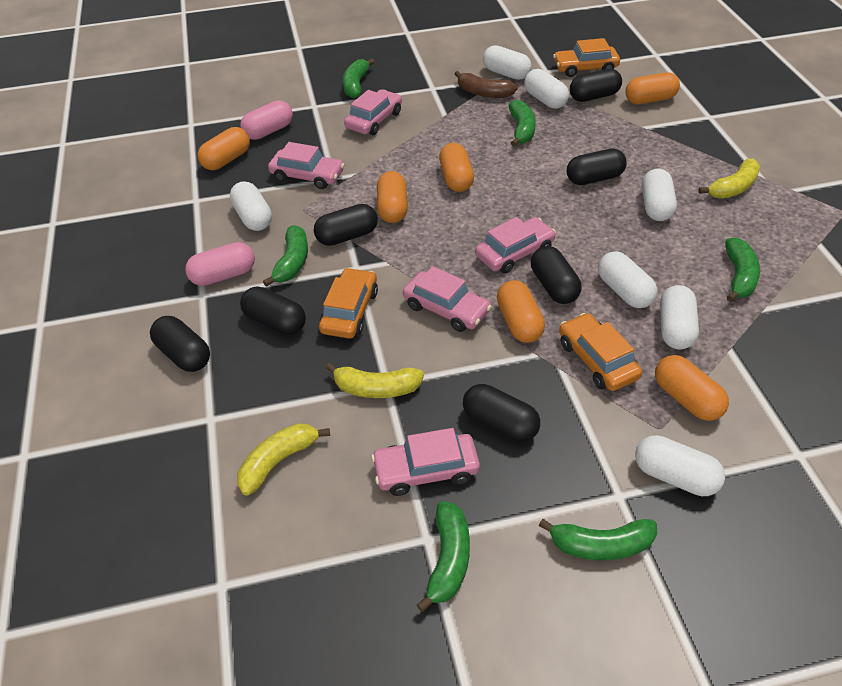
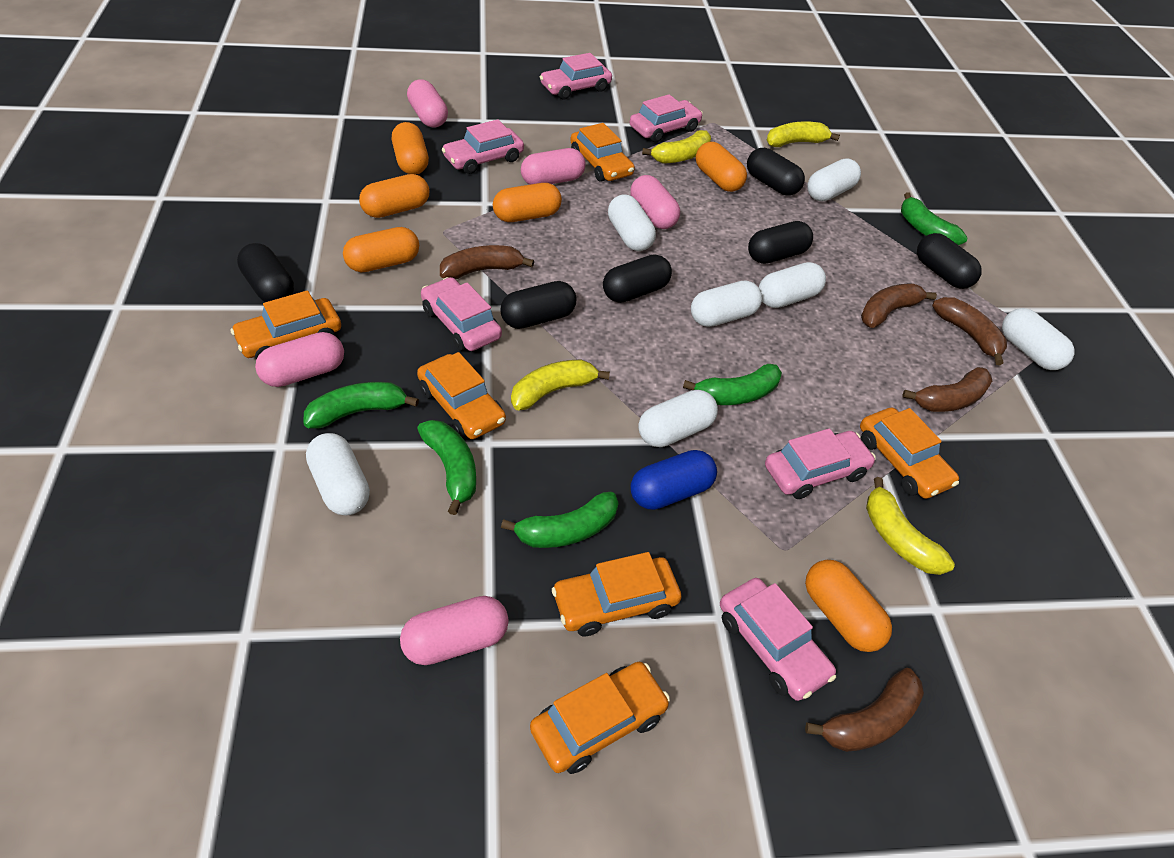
black capsule: 7 -> 6
blue capsule: 0 -> 1
brown banana: 1 -> 5
green banana: 6 -> 5
orange car: 3 -> 6
pink capsule: 2 -> 5
pink car: 5 -> 6
yellow banana: 3 -> 4

